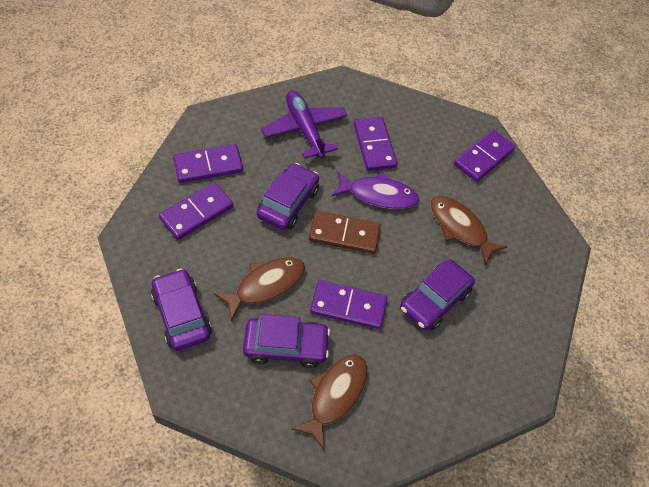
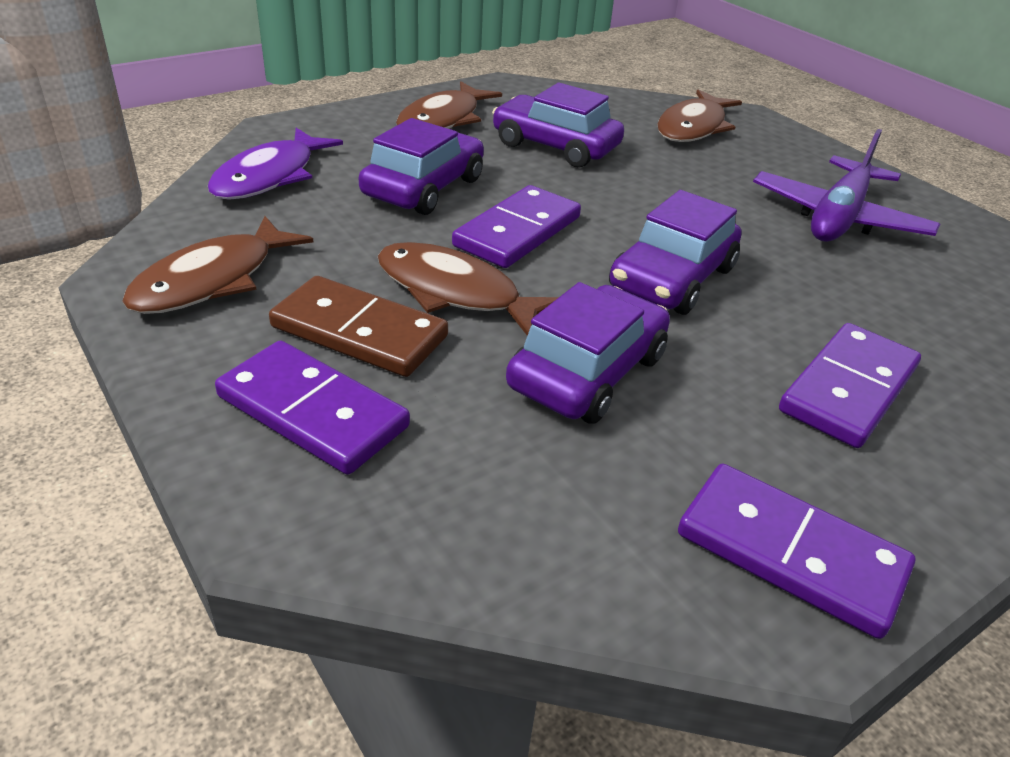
brown fish: 3 -> 4
purple domino: 5 -> 4

